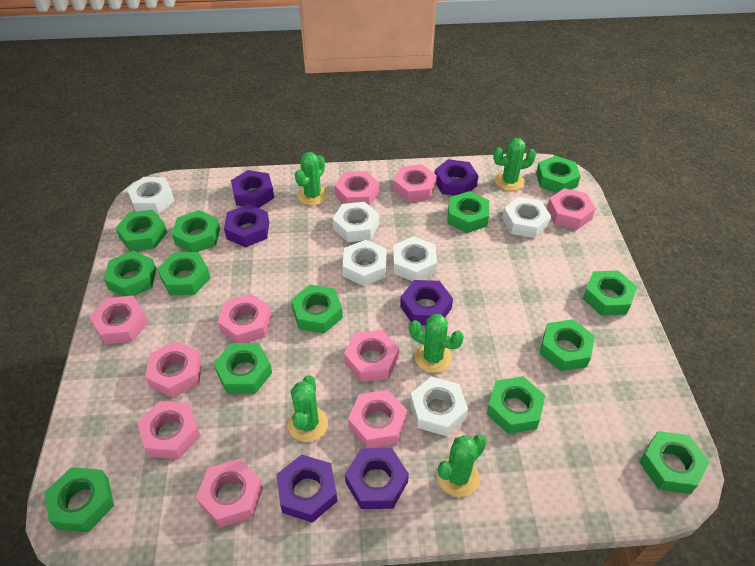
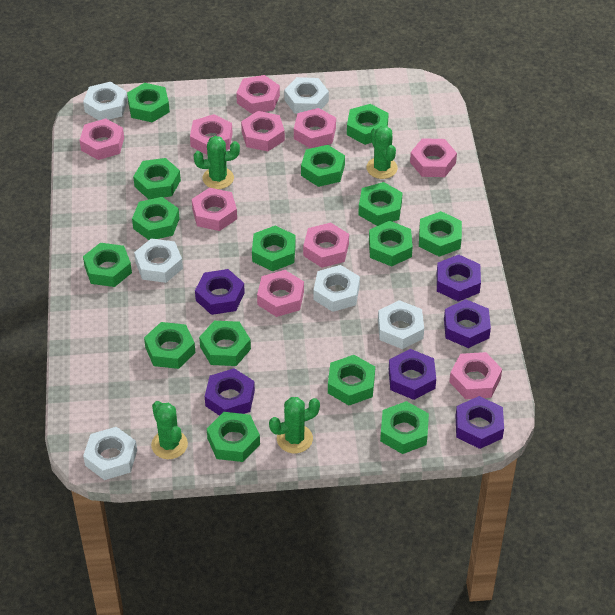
green cactus: 5 -> 4
green nut: 13 -> 15

